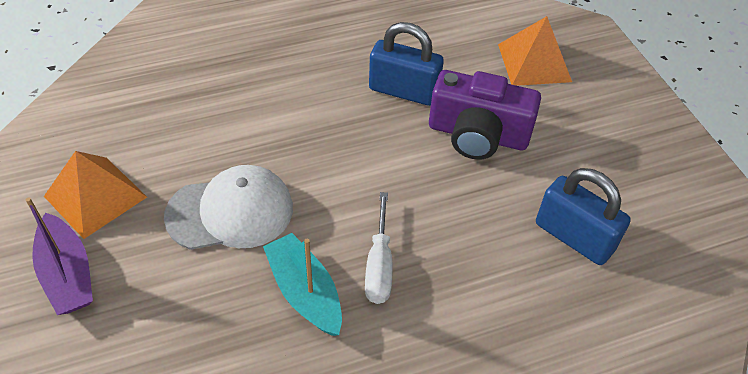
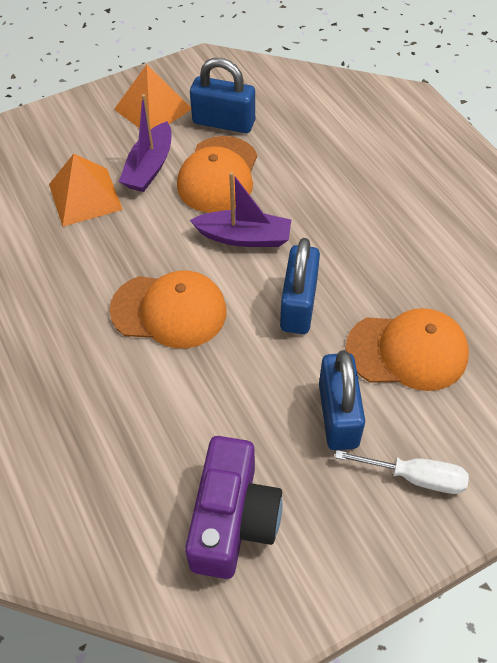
blue padlock: 2 -> 3
orange cap: 0 -> 3
purple boat: 1 -> 2
turquoise boat: 1 -> 0
white cap: 1 -> 0

